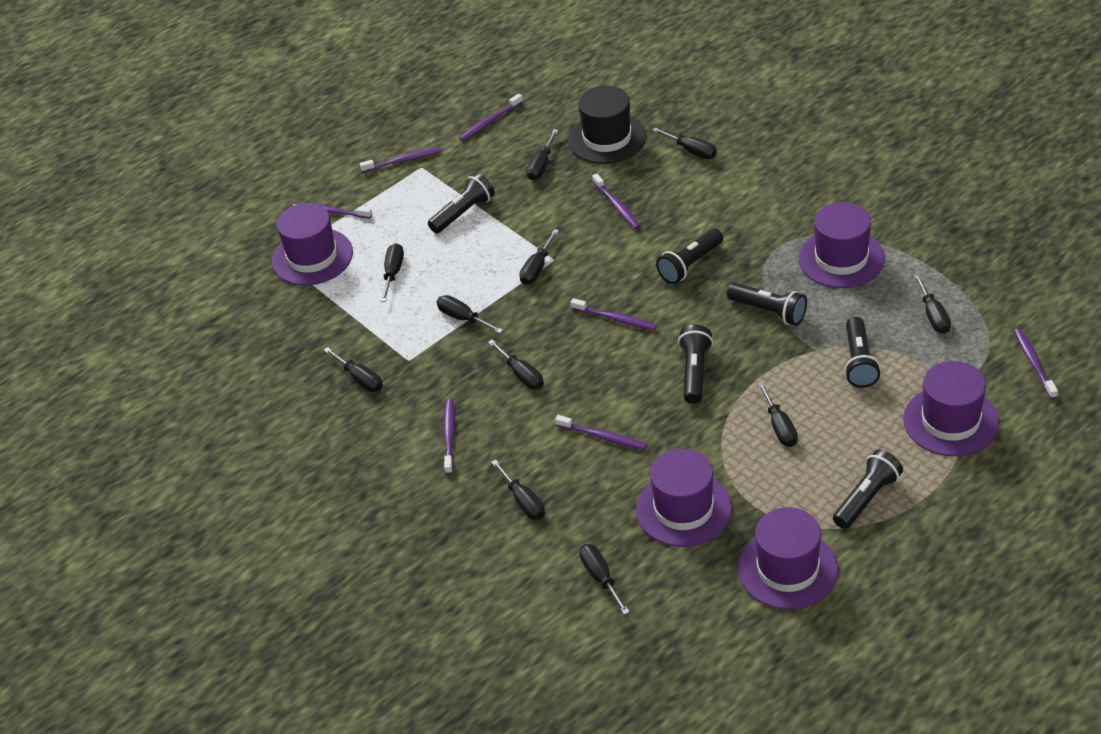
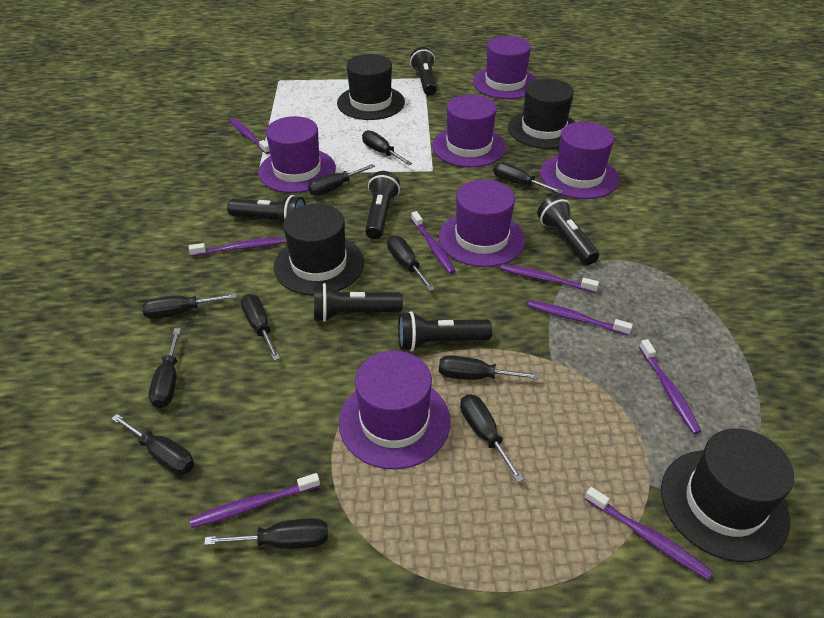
black hat: 1 -> 4
purple hat: 5 -> 6

